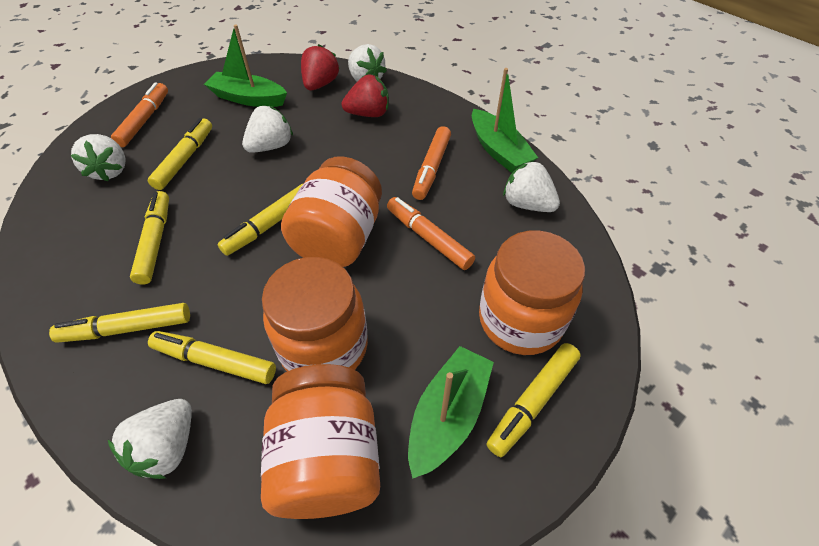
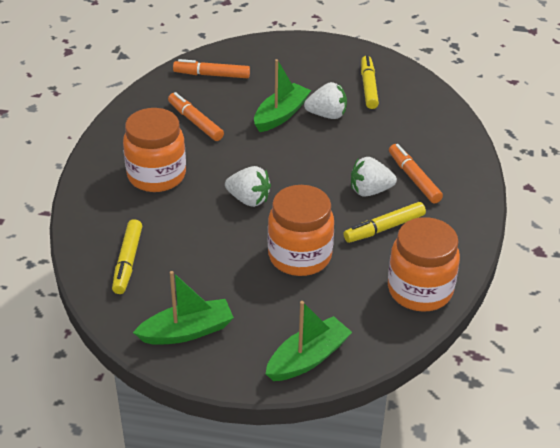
orange jar: 4 -> 3
red strawberry: 2 -> 0
white strawberry: 5 -> 3
yellow marker: 6 -> 3

